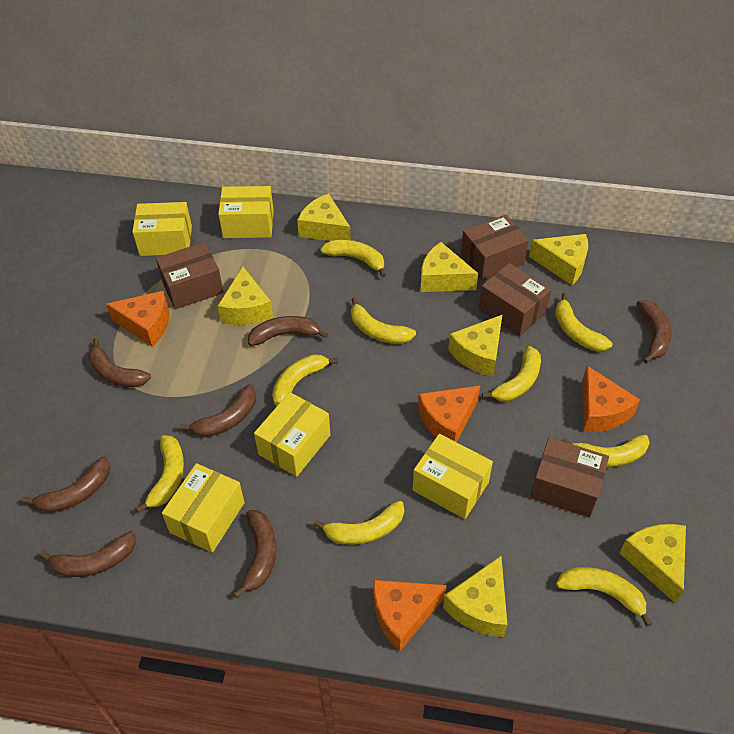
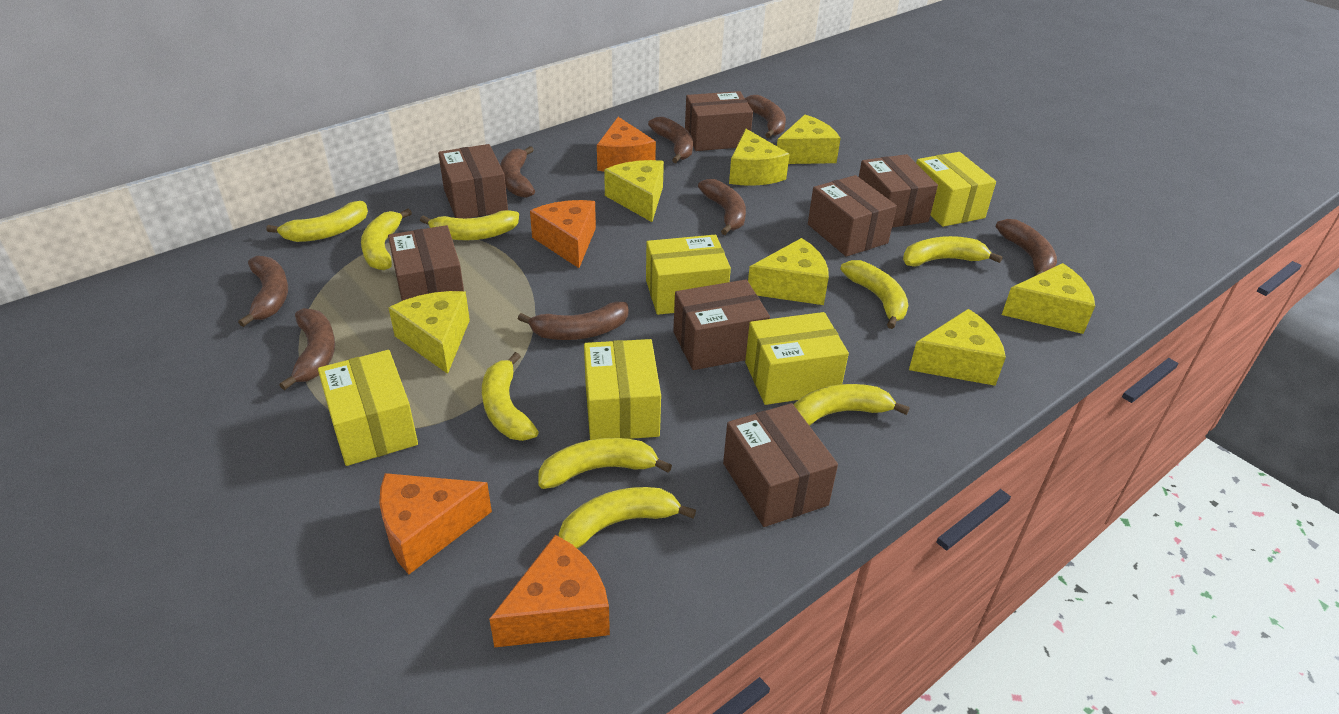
brown banana: 7 -> 8
brown box: 4 -> 7

